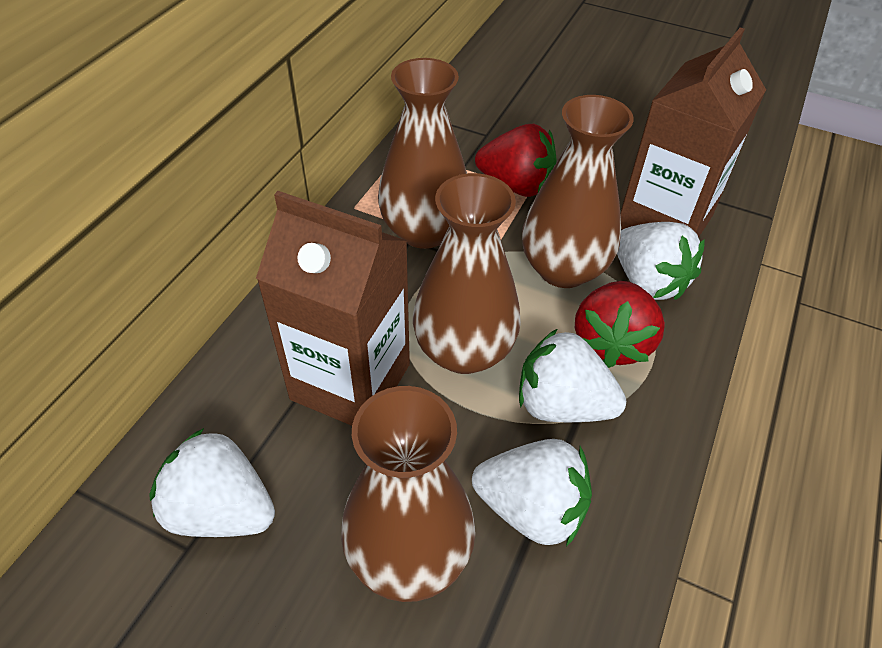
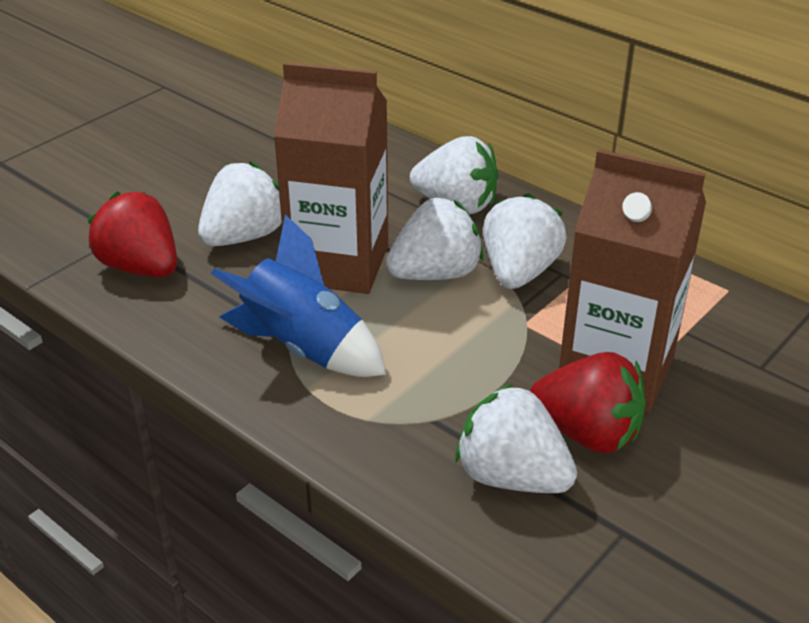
blue rocket: 0 -> 1
brown vase: 4 -> 0
white strawberry: 4 -> 5

